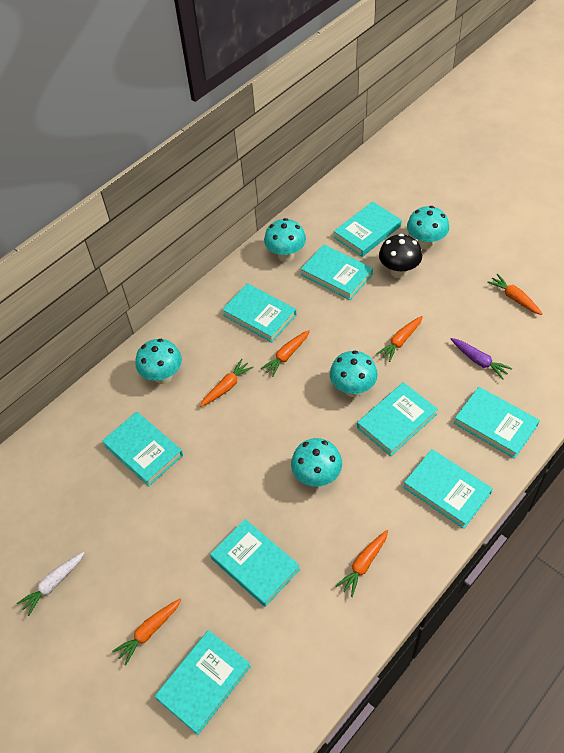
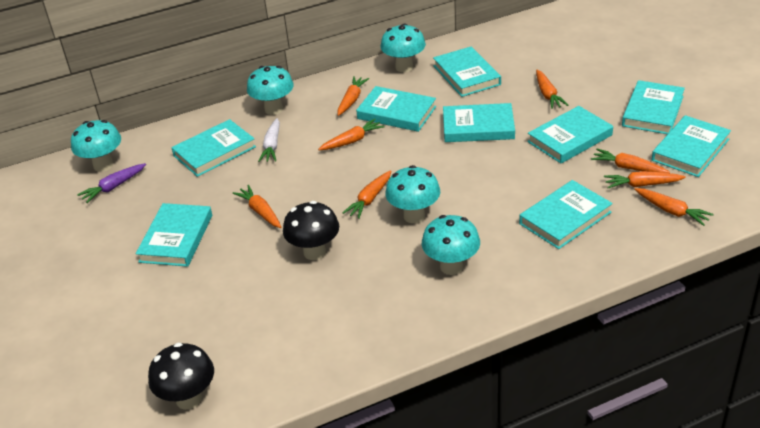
black mushroom: 1 -> 2
orange carrot: 6 -> 8

